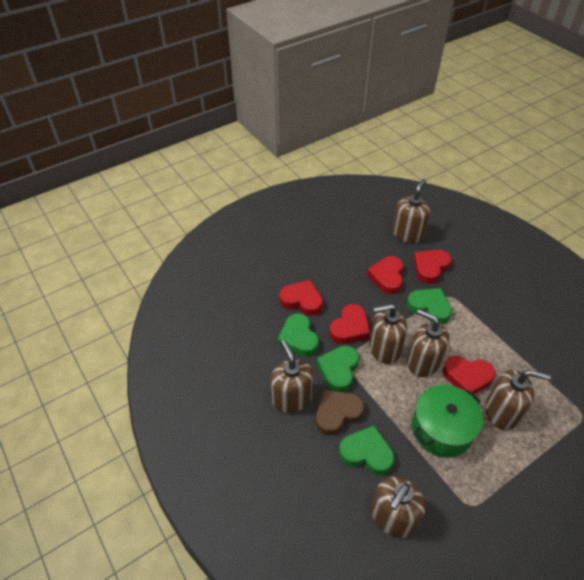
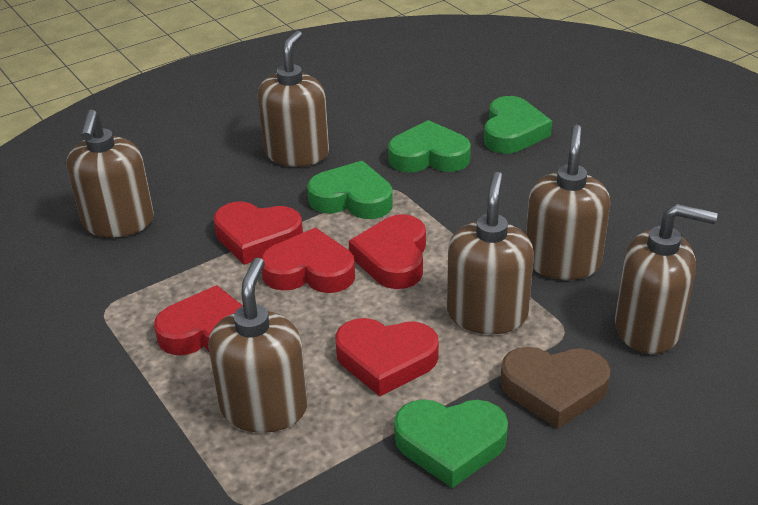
green pot: 1 -> 0

